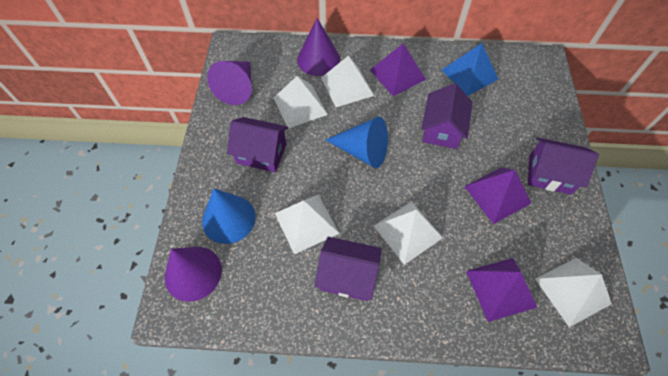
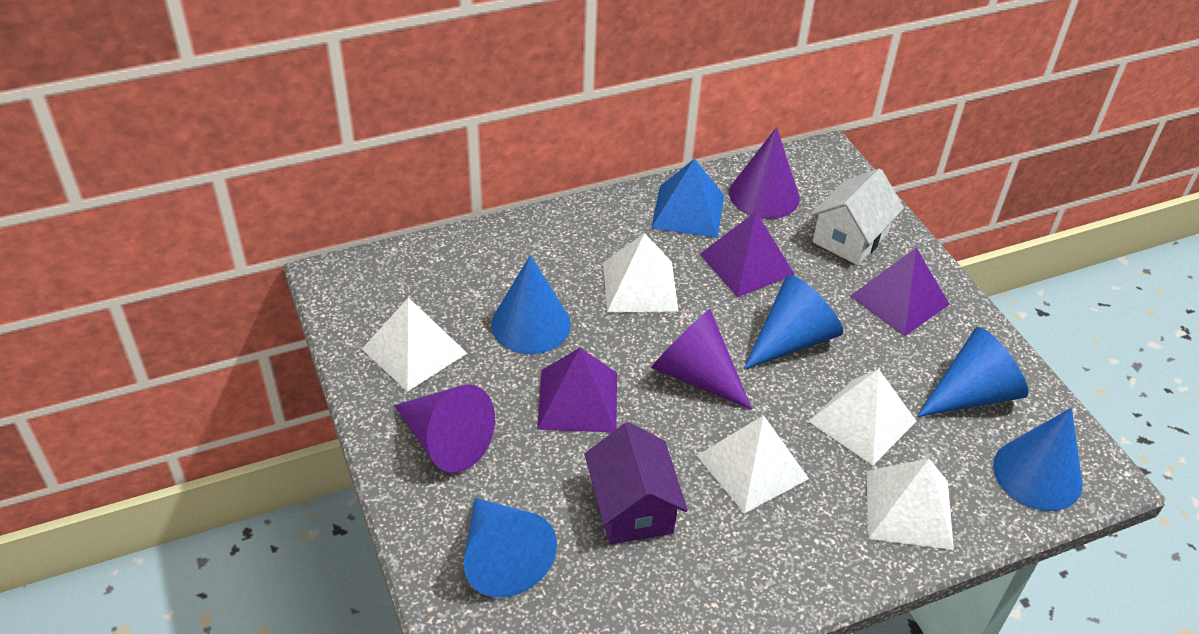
blue cone: 2 -> 5
purple house: 4 -> 1
white house: 0 -> 1

